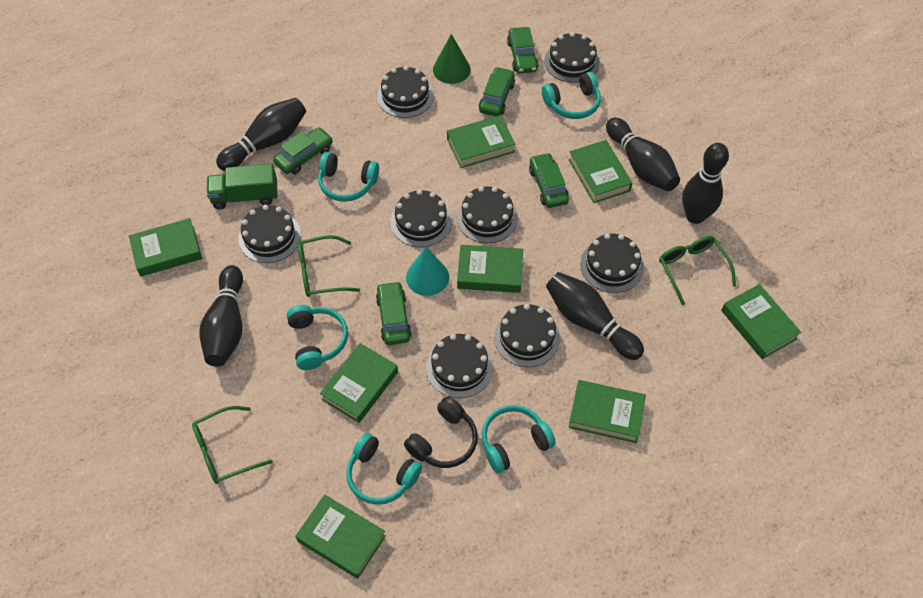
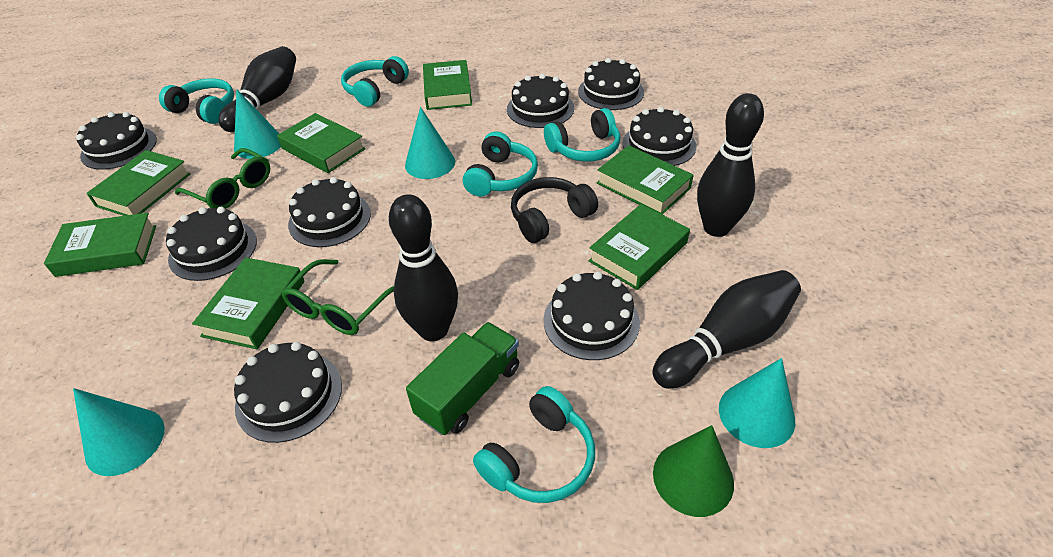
black bowling pin: 5 -> 4
green book: 8 -> 7
green car: 5 -> 0
green glasses: 3 -> 2
turquoise cone: 1 -> 4

